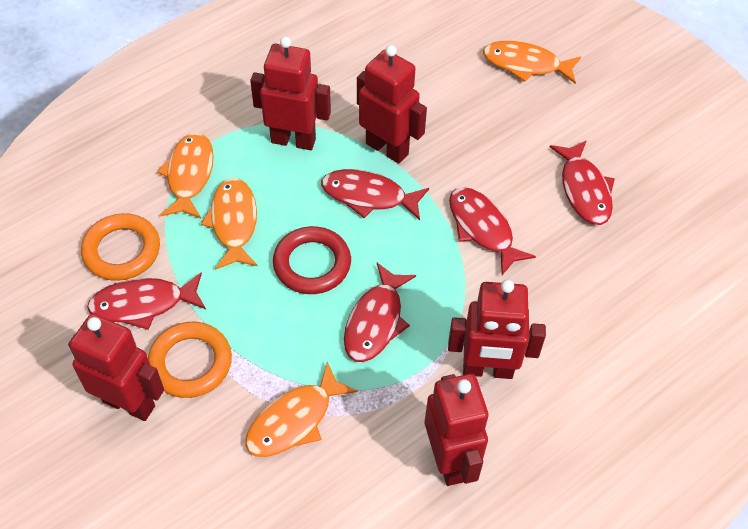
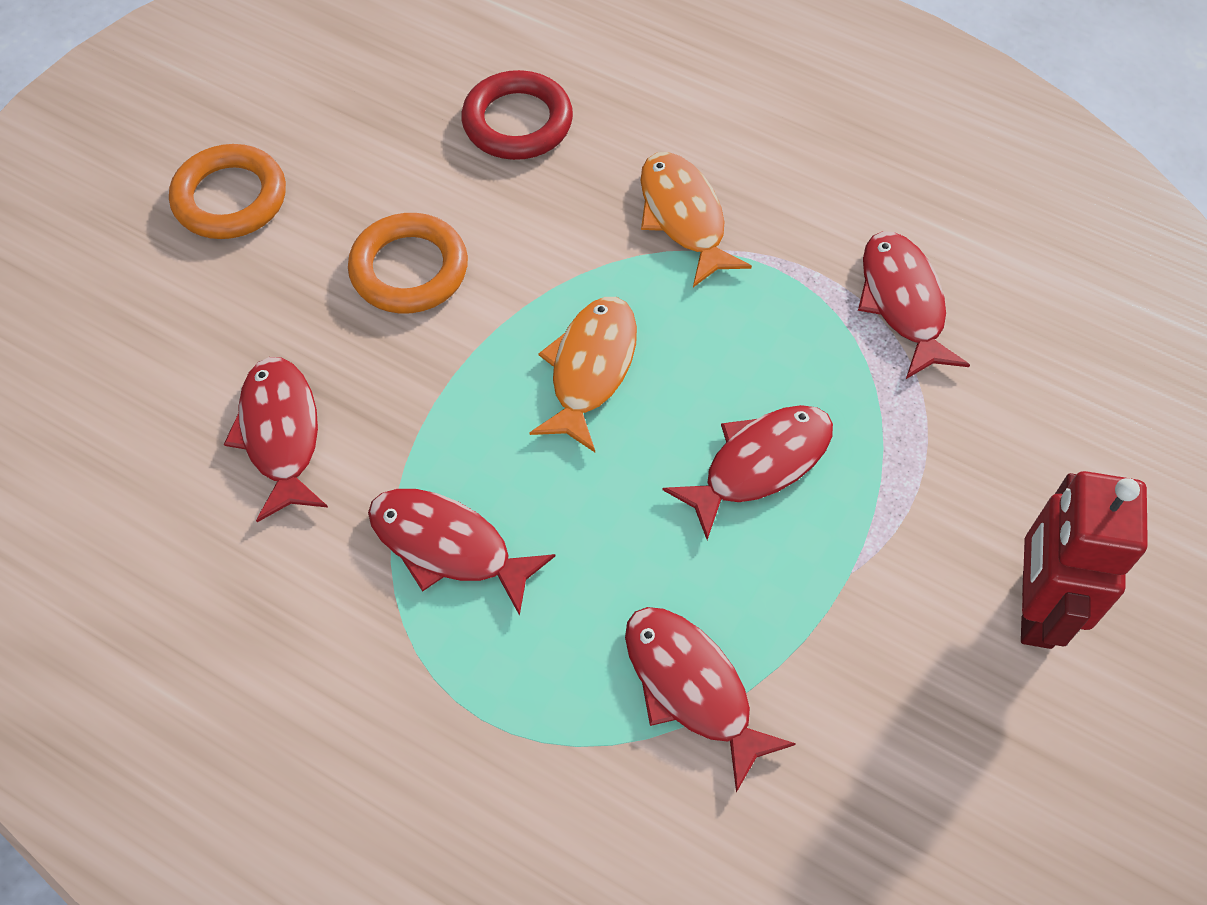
orange fish: 4 -> 2
red robot: 5 -> 1

